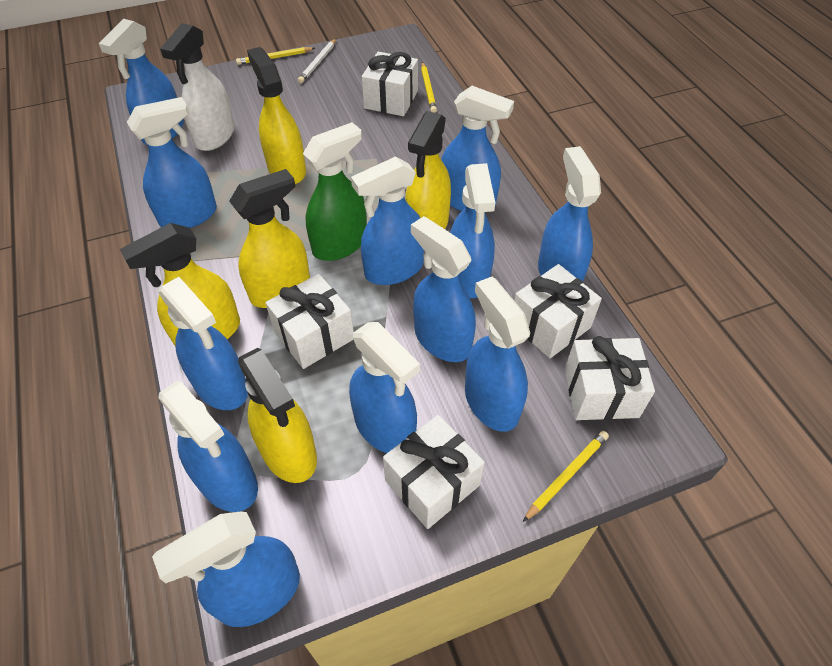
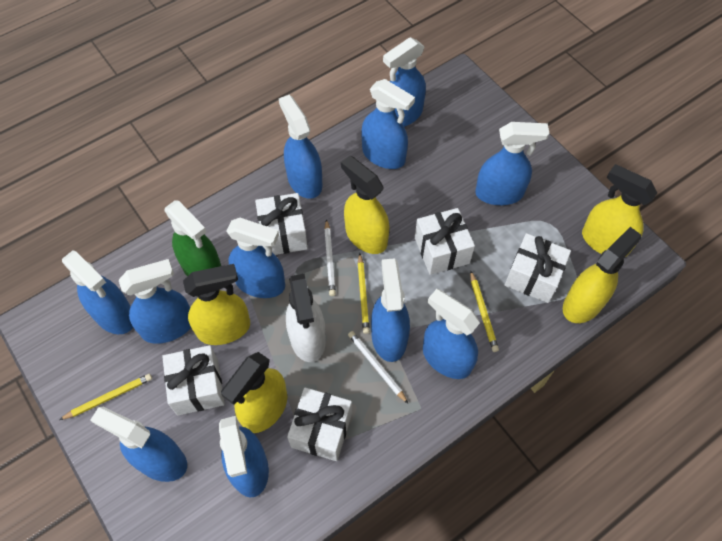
blue spray bottle: 12 -> 11
white pencil: 1 -> 2

